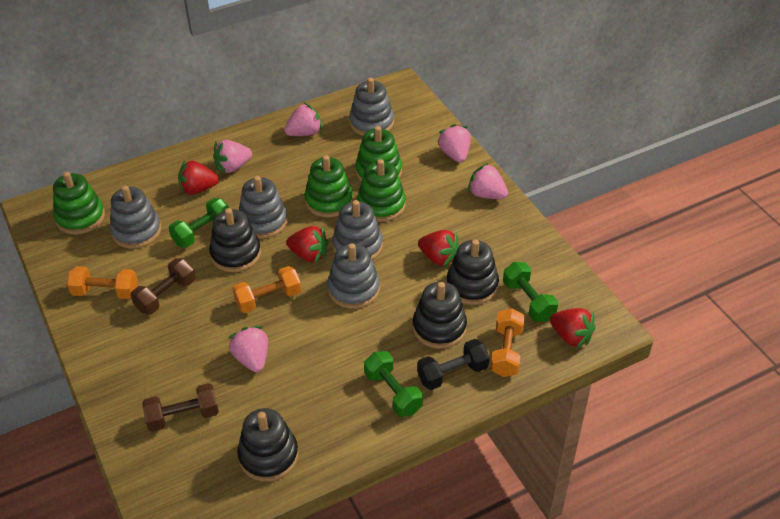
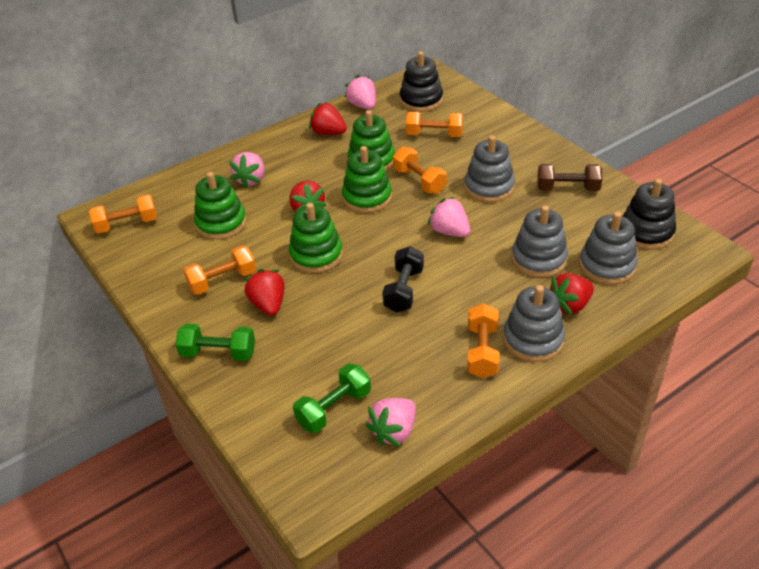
black stacking toy: 4 -> 2
brown dumbbell: 2 -> 1
green dumbbell: 3 -> 2
grey stacking toy: 5 -> 4
orange dumbbell: 3 -> 5
pink strawberry: 5 -> 4

